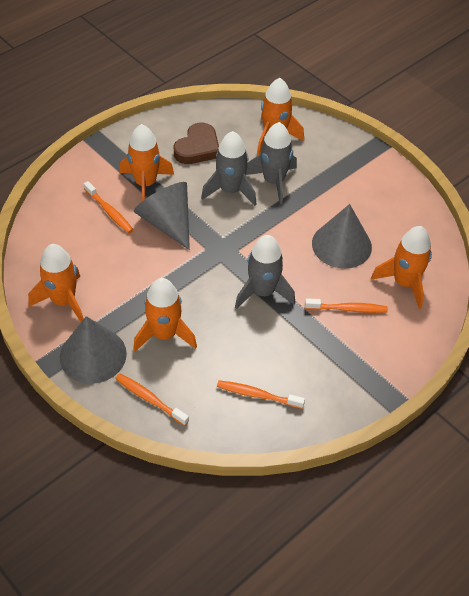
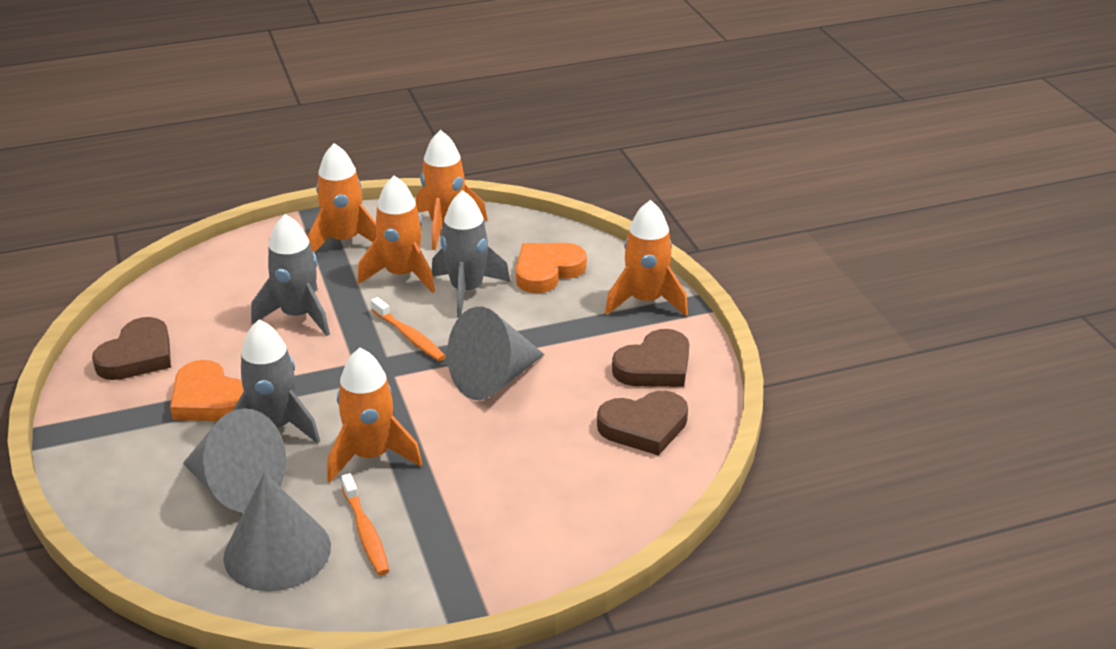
brown heart: 1 -> 3
orange heart: 0 -> 2
orange toothbrush: 4 -> 2

